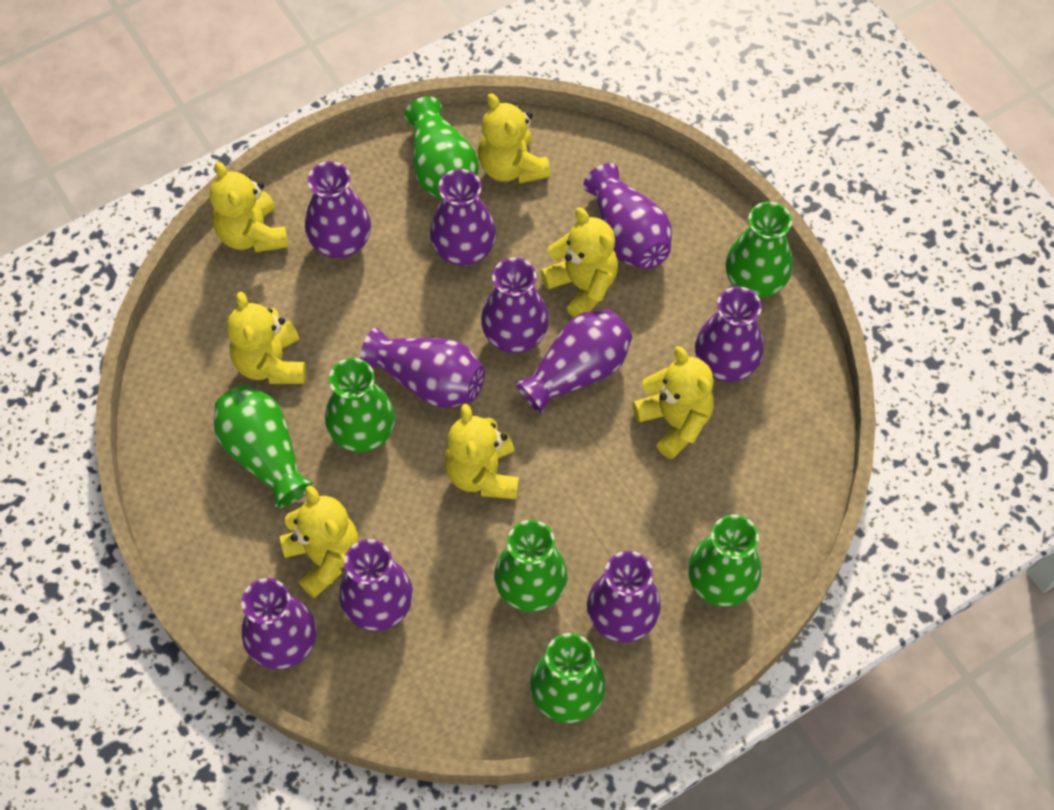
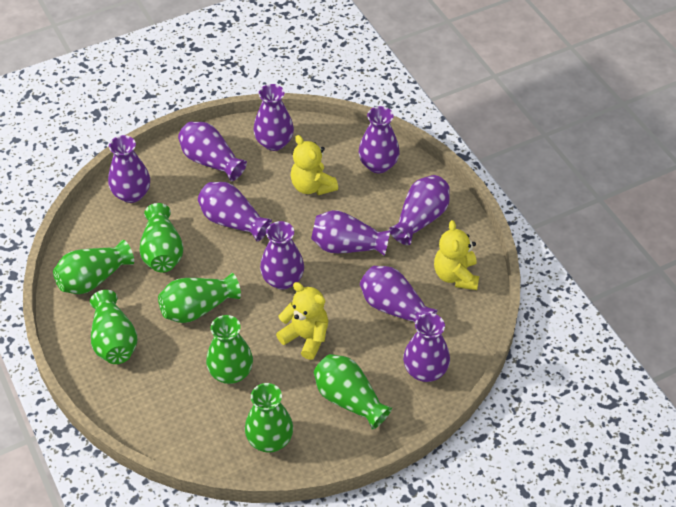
yellow teddy bear: 7 -> 3

